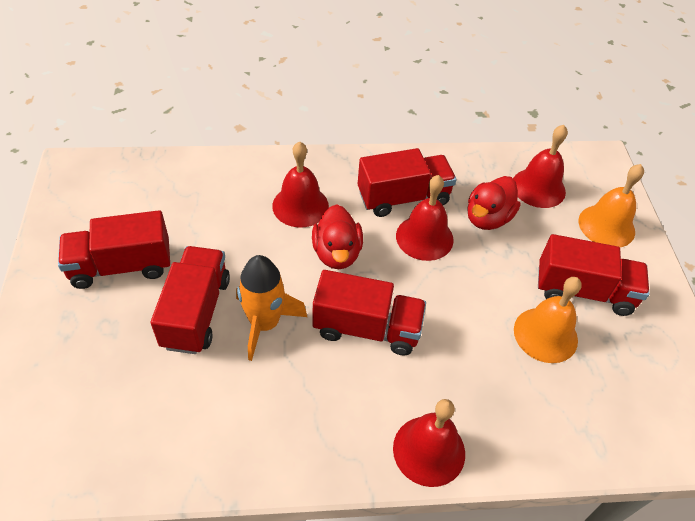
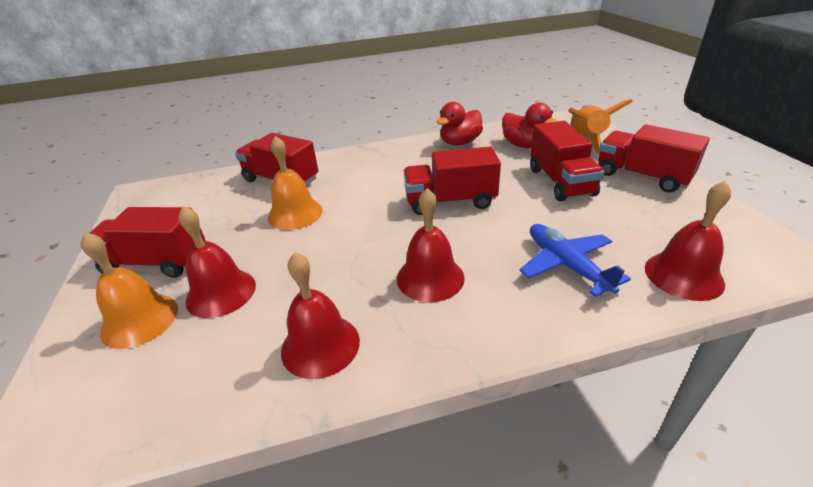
blue plane: 0 -> 1

